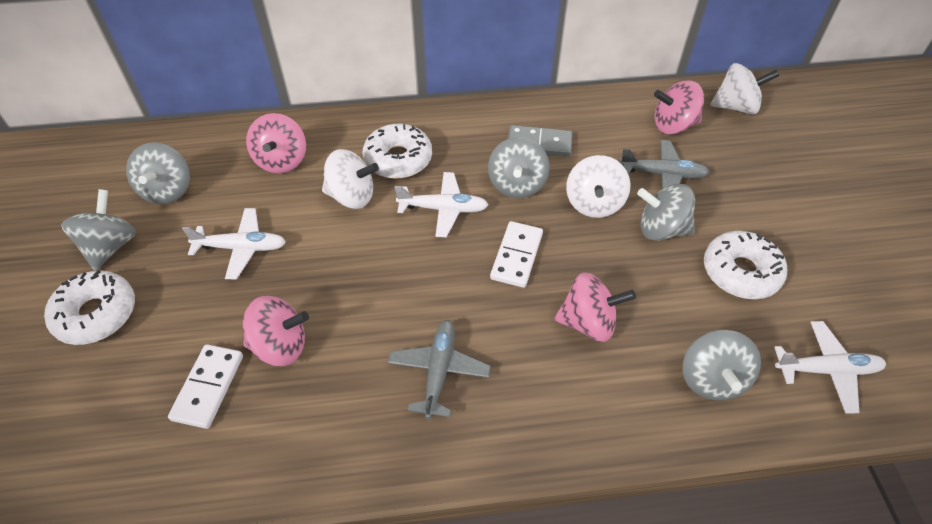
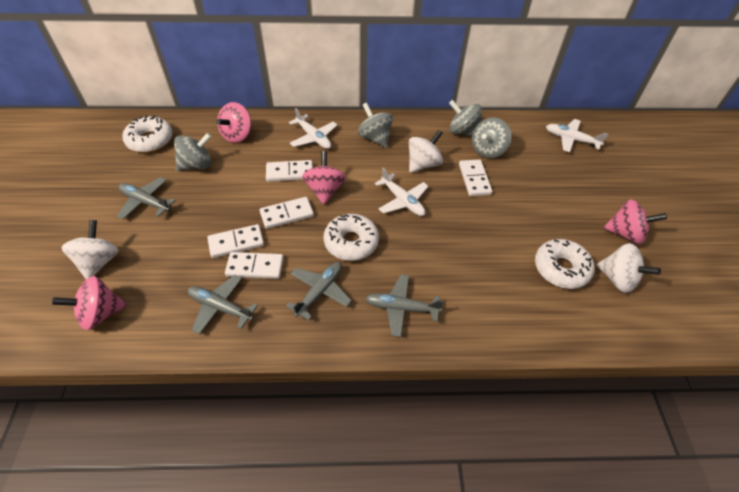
grey domino: 1 -> 0
grey plane: 2 -> 4
grey spinning top: 5 -> 4
white domino: 2 -> 5

